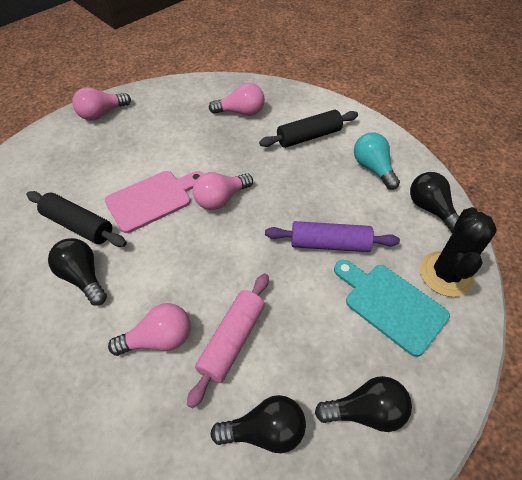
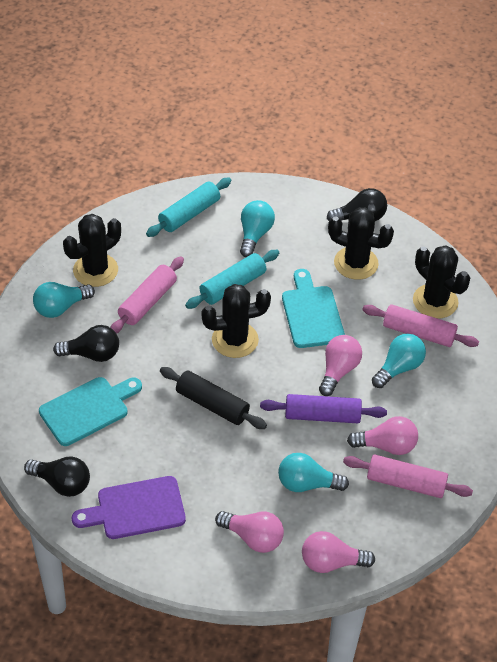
black cactus: 1 -> 4
black light bulb: 4 -> 3
black rolling pin: 2 -> 1
pink cutting board: 1 -> 0
pink rolling pin: 1 -> 3
purple cutting board: 0 -> 1
turquoise cutting board: 1 -> 2
turquoise light bulb: 1 -> 4
turquoise rolling pin: 0 -> 2

